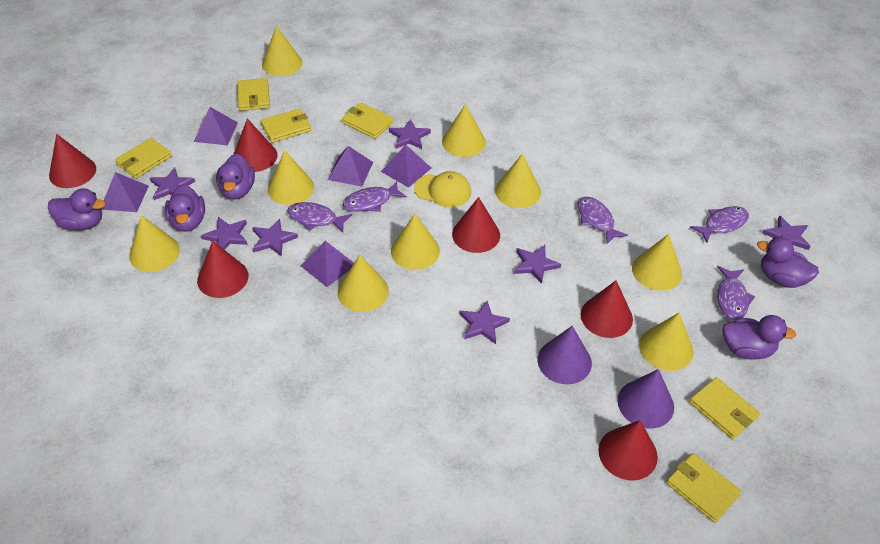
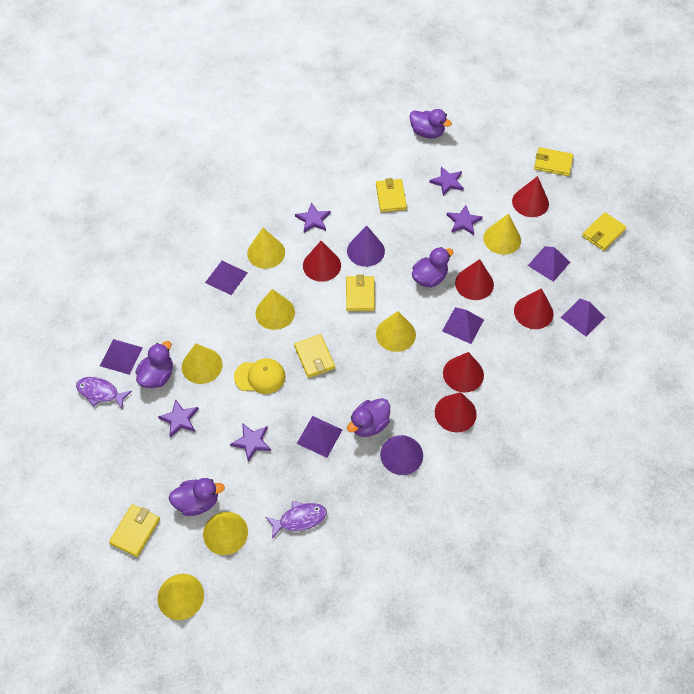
purple fish: 5 -> 2
purple pyramid: 5 -> 6
purple star: 7 -> 5
yellow cone: 9 -> 7

